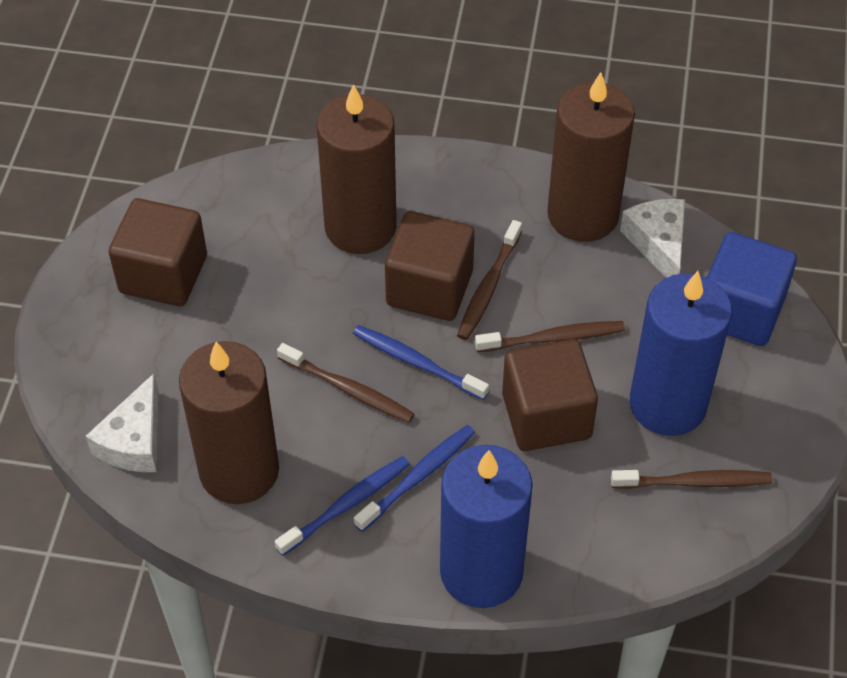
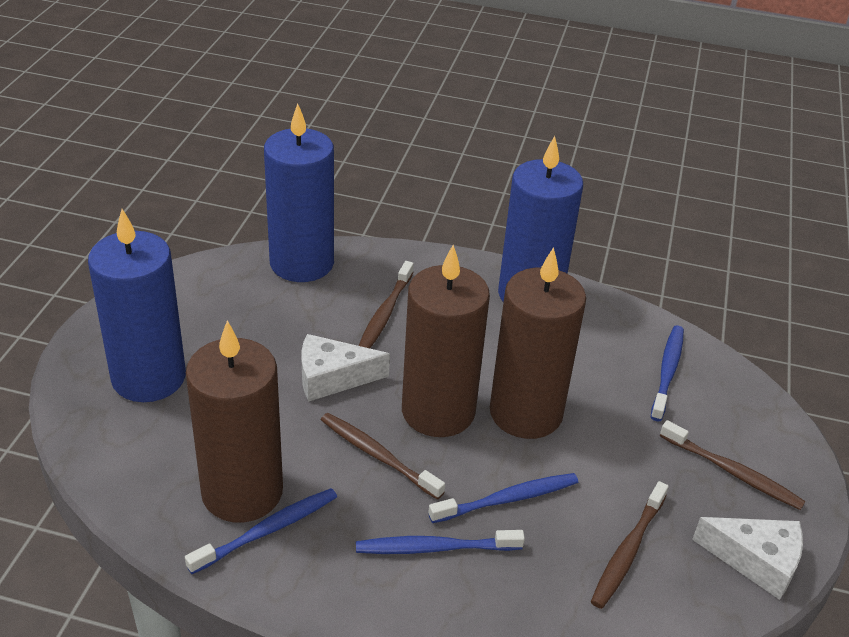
blue candle: 2 -> 3
blue cube: 1 -> 0
blue toothbrush: 3 -> 4
brown cube: 3 -> 0

